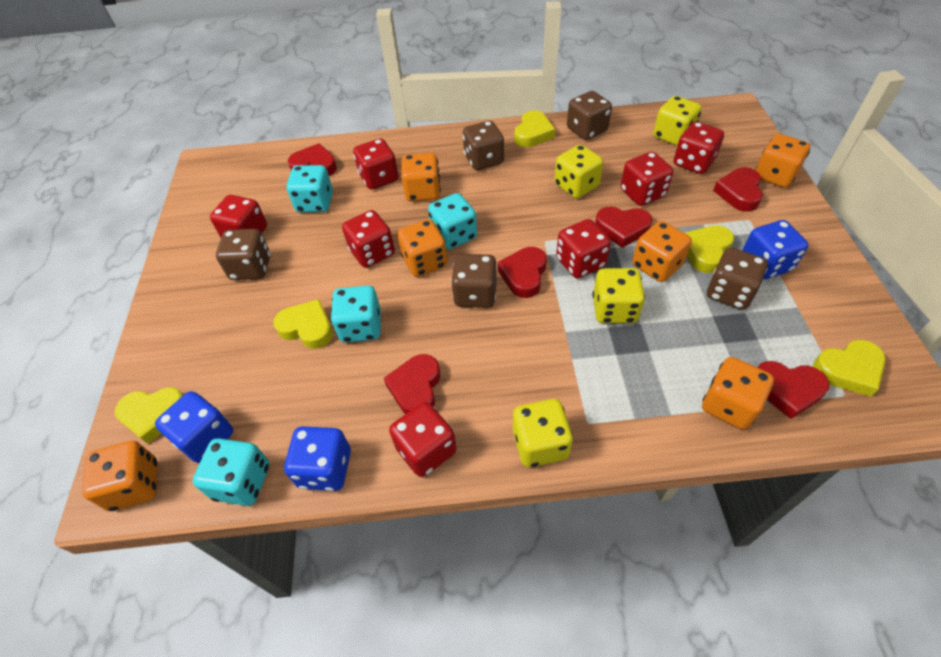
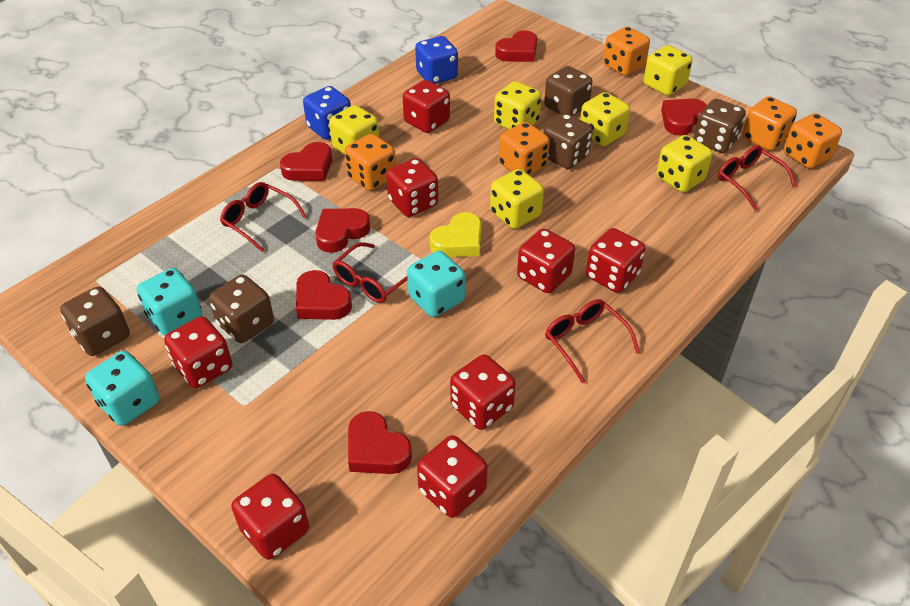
blue dice: 3 -> 2
orange dice: 6 -> 5
red dice: 7 -> 8
red glasses: 0 -> 4
turquoise dice: 4 -> 3
yellow dice: 4 -> 6
yellow heart: 5 -> 1

